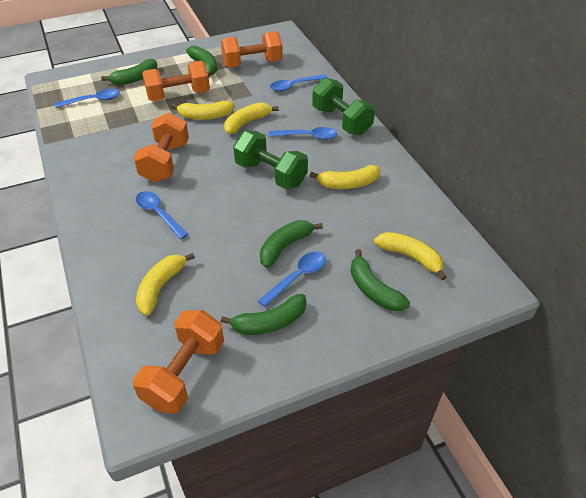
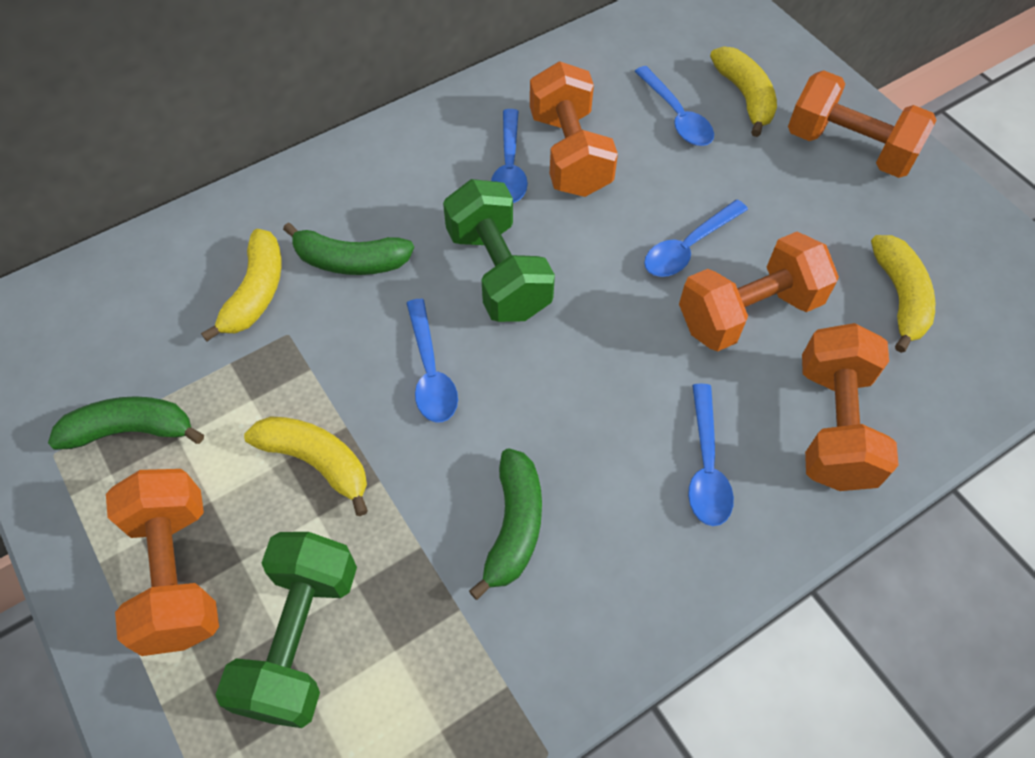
green banana: 5 -> 3
orange dumbbell: 4 -> 5
yellow banana: 5 -> 4

